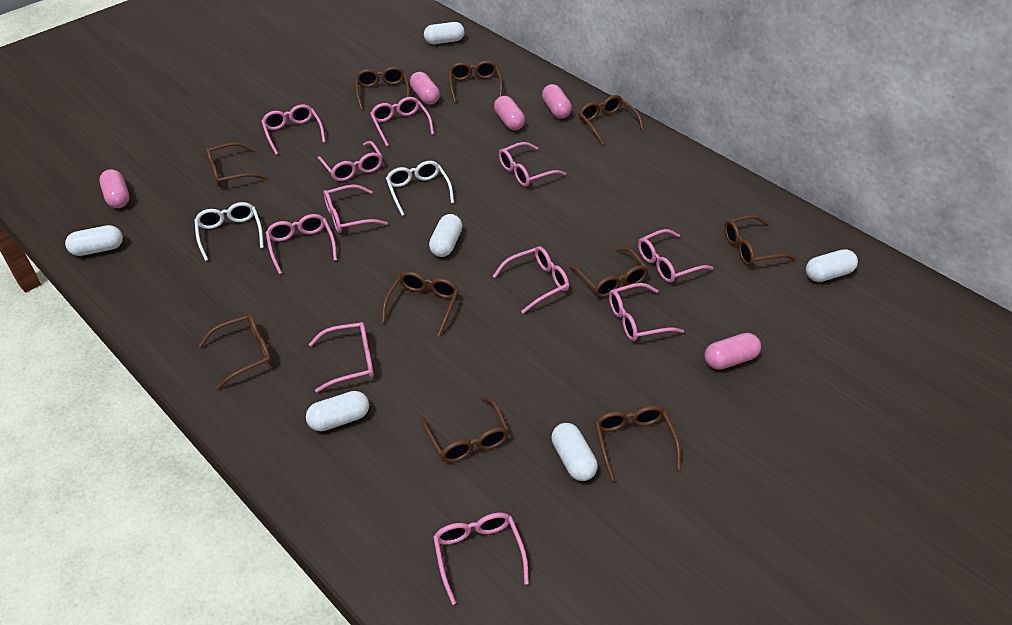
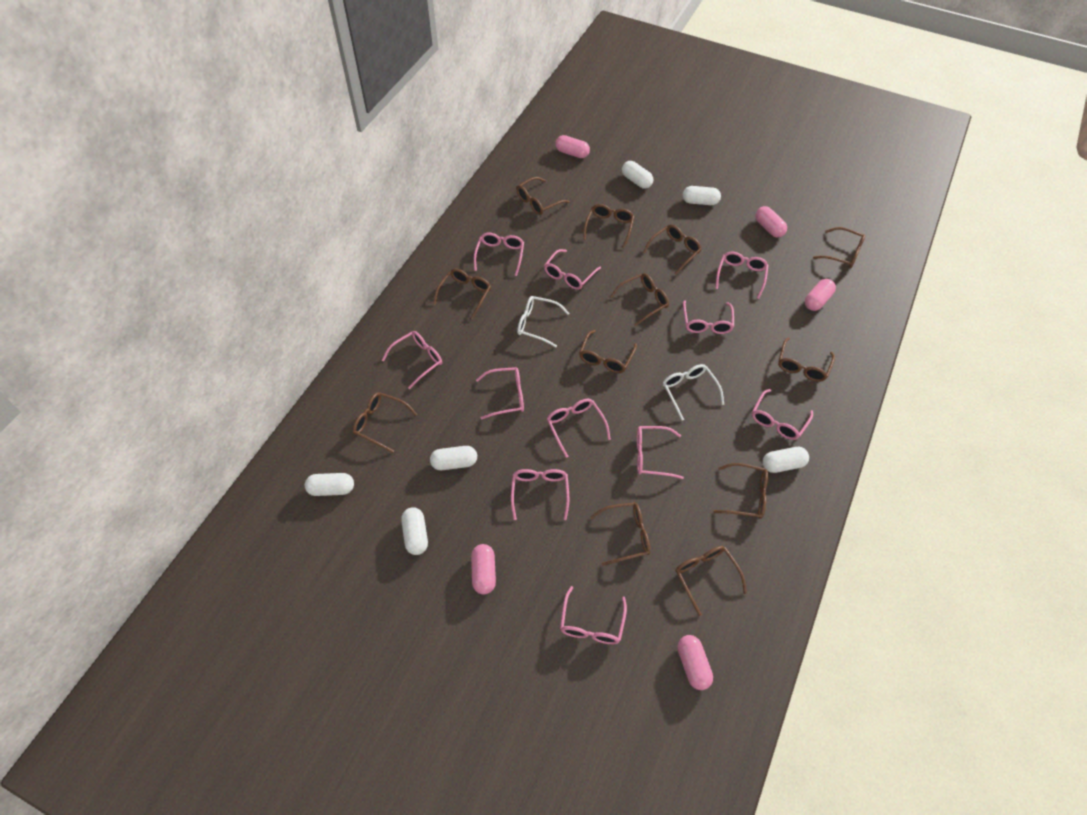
brown glasses: 10 -> 12

